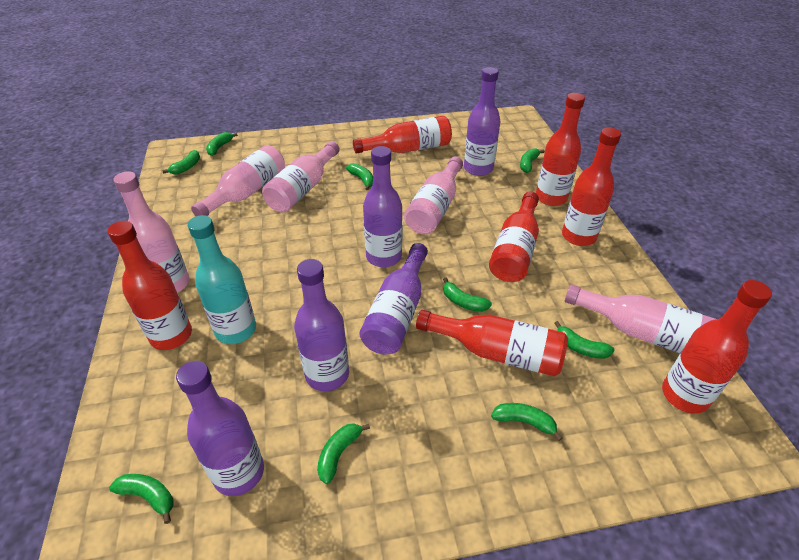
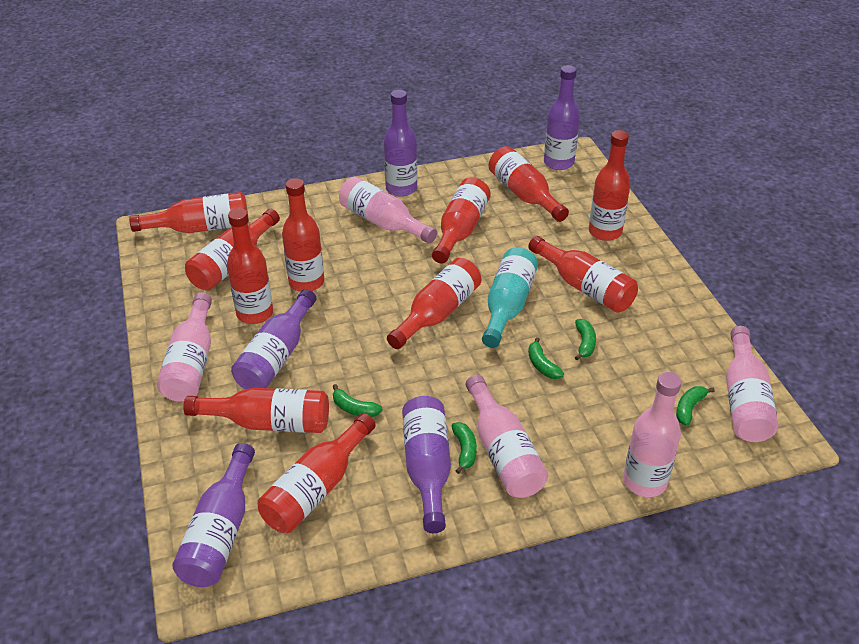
green banana: 9 -> 5
red bottle: 7 -> 11

